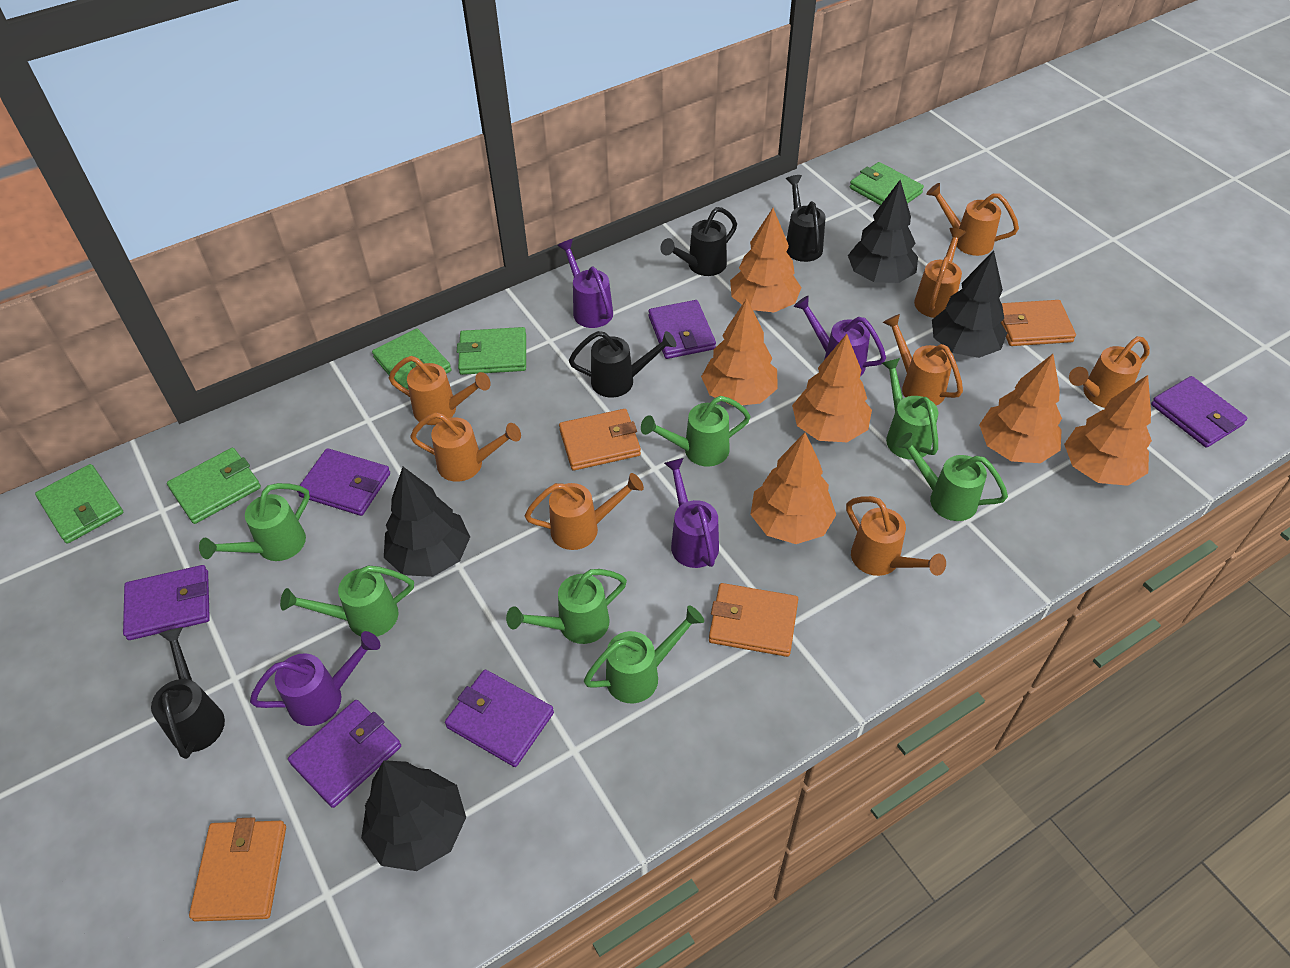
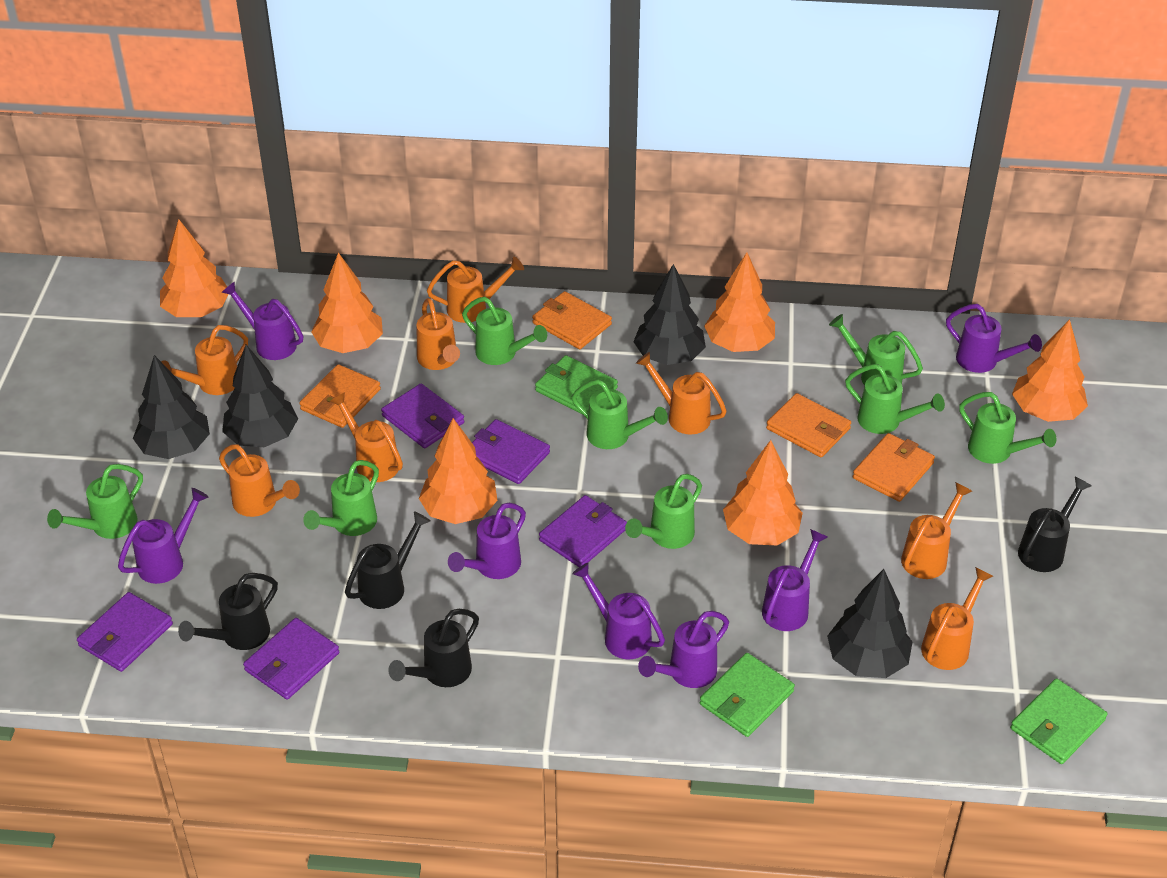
green wallet: 5 -> 3
green watering can: 7 -> 8
purple wallet: 6 -> 5
purple watering can: 4 -> 7

